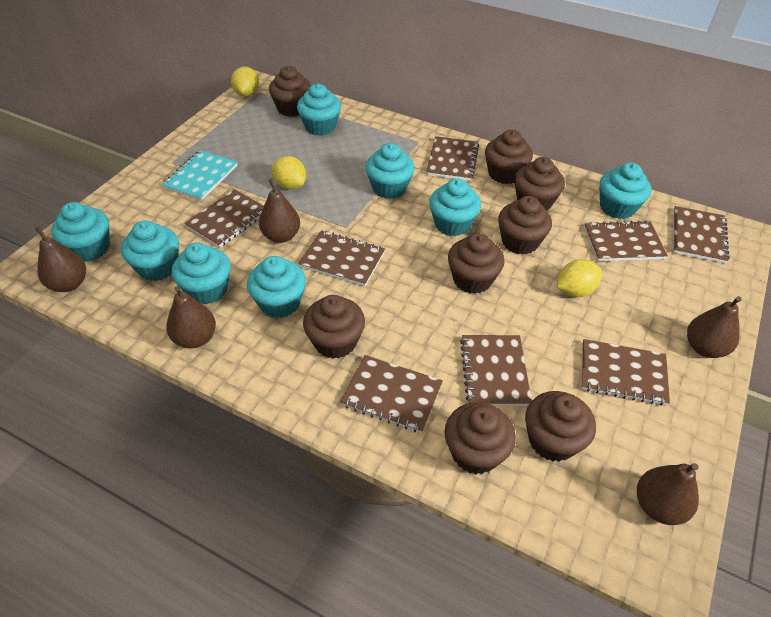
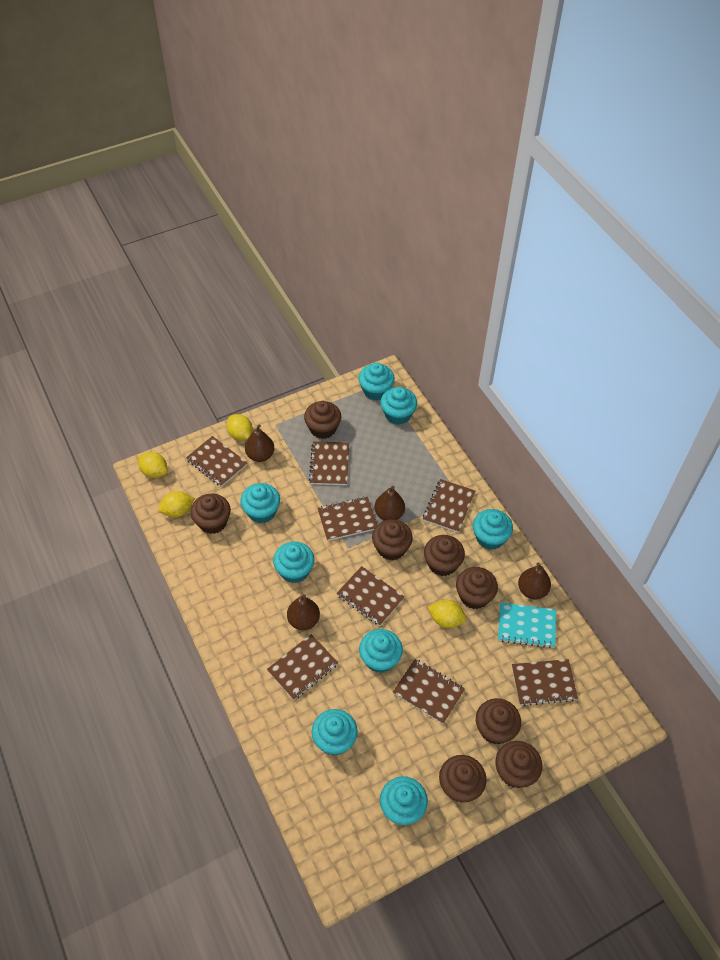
brown pear: 5 -> 4
yellow lemon: 3 -> 4

